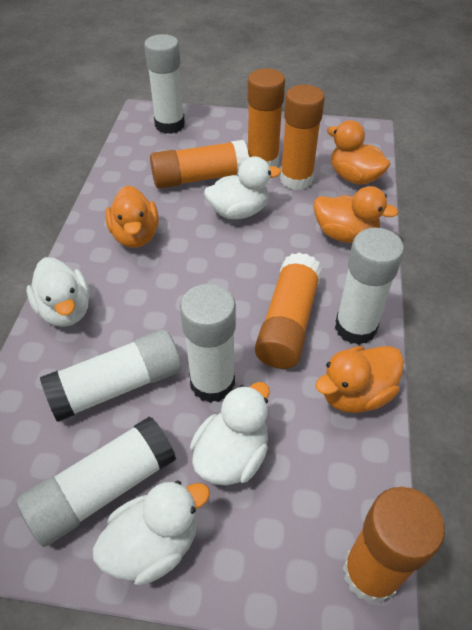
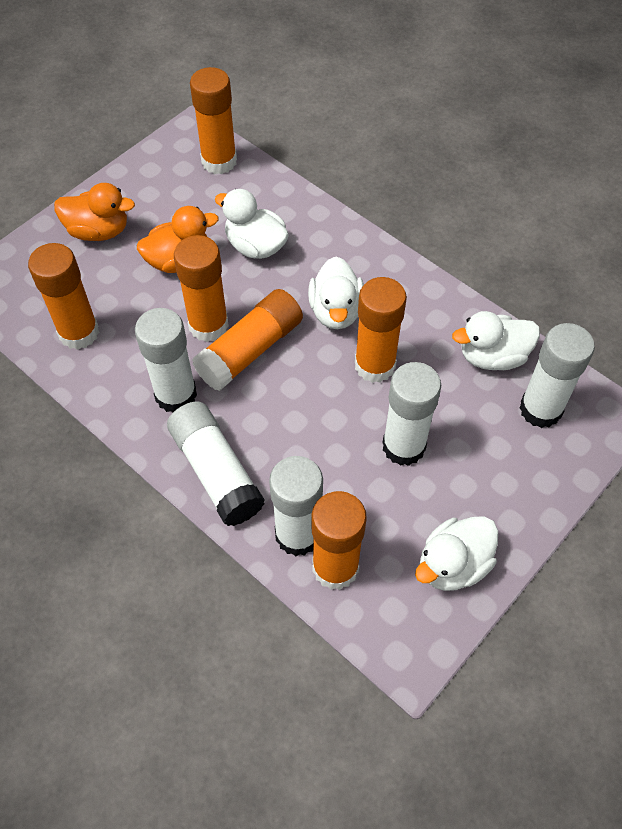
orange duck: 4 -> 2
orange glue stick: 5 -> 6

